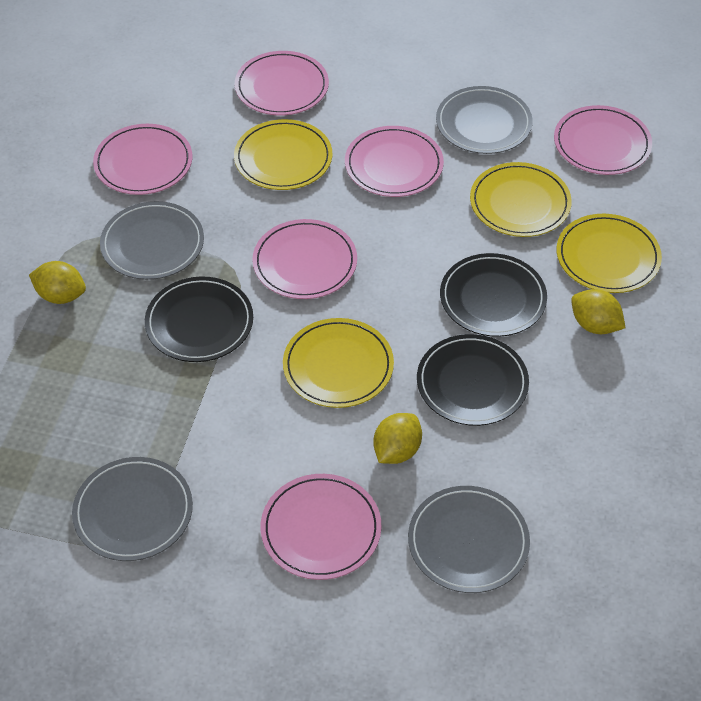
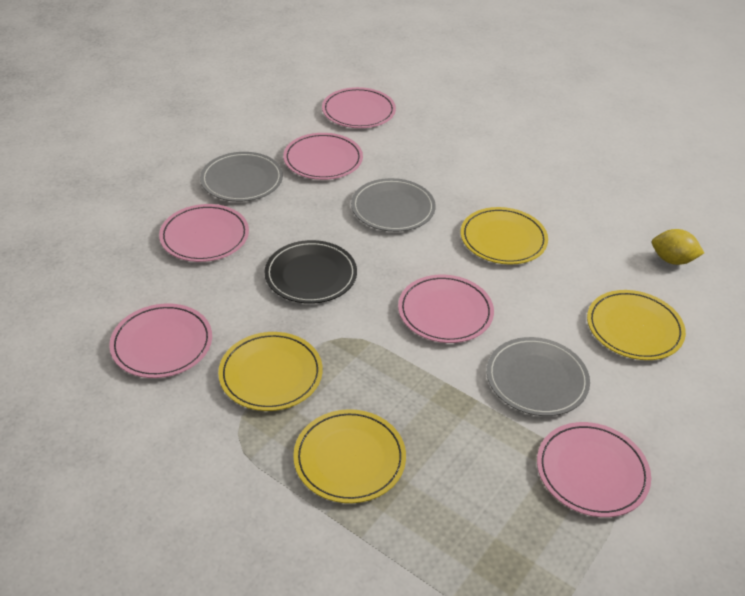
black plate: 3 -> 1
grey plate: 4 -> 3
yellow lemon: 3 -> 1

